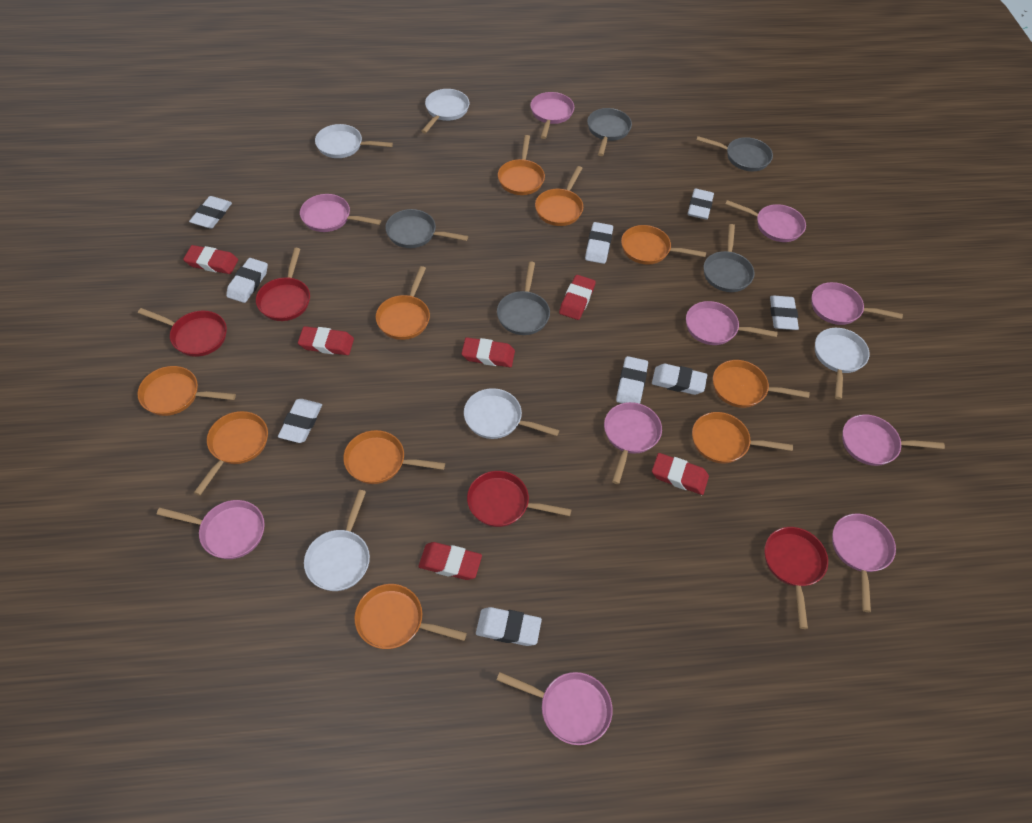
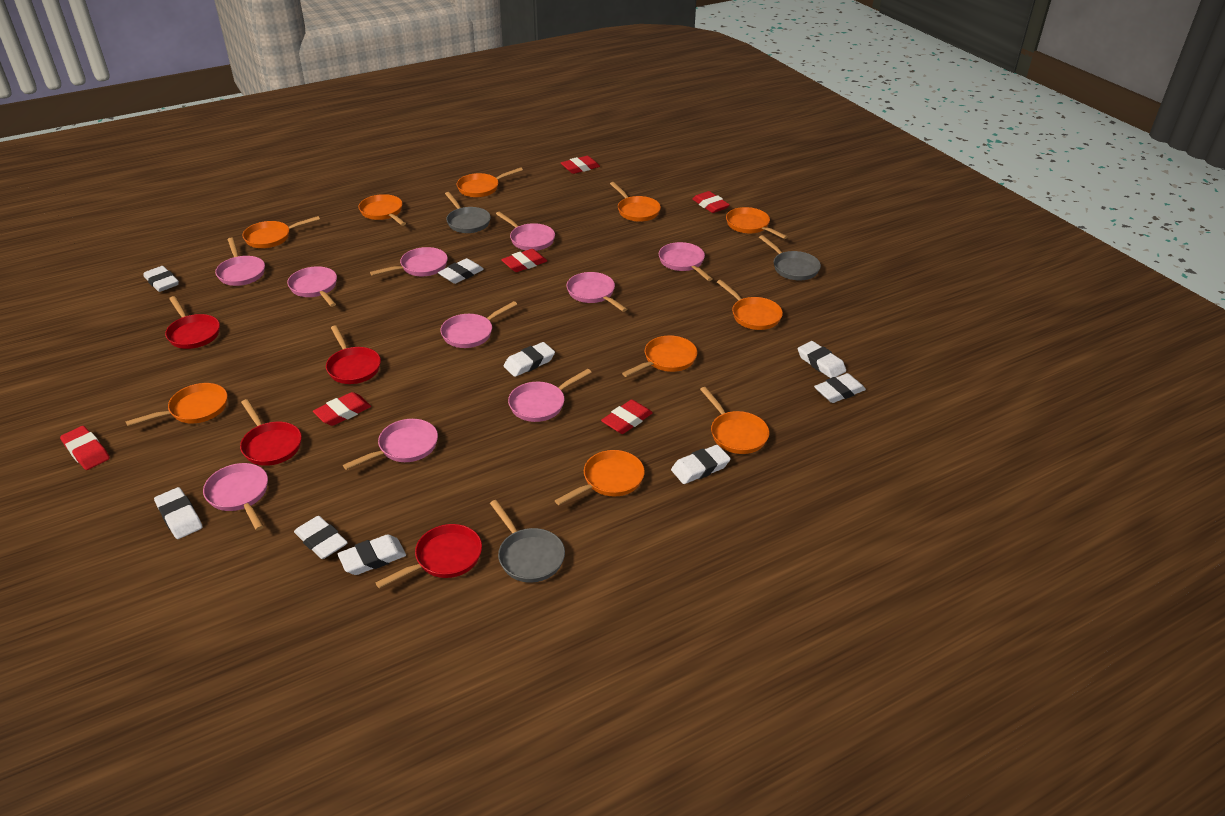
grey pan: 5 -> 3
white pan: 5 -> 0

